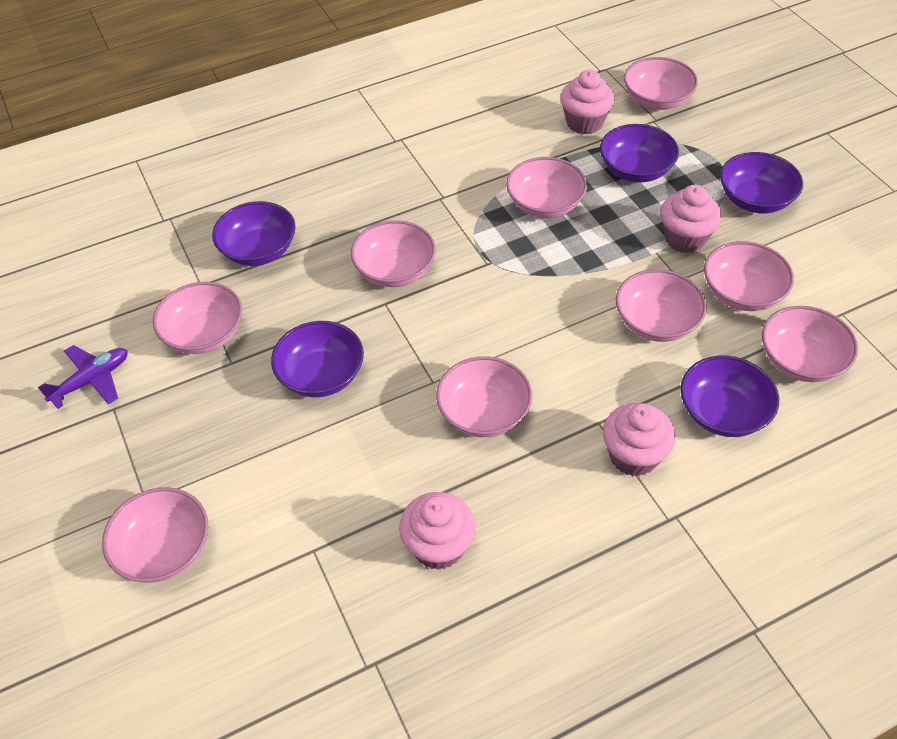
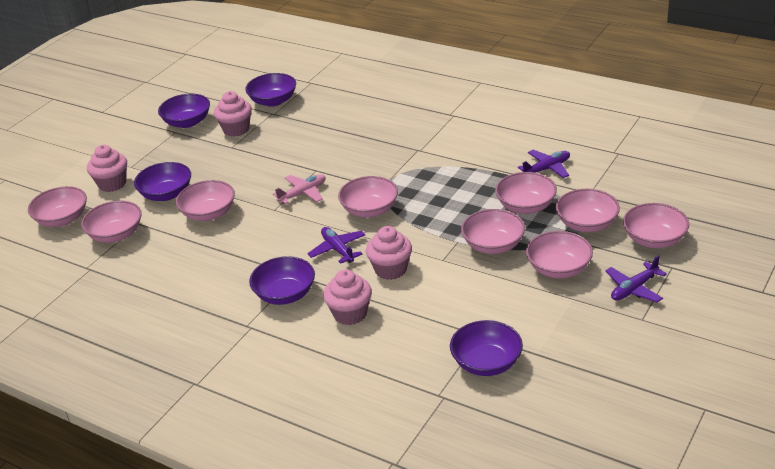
pink plane: 0 -> 1
purple plane: 1 -> 3

